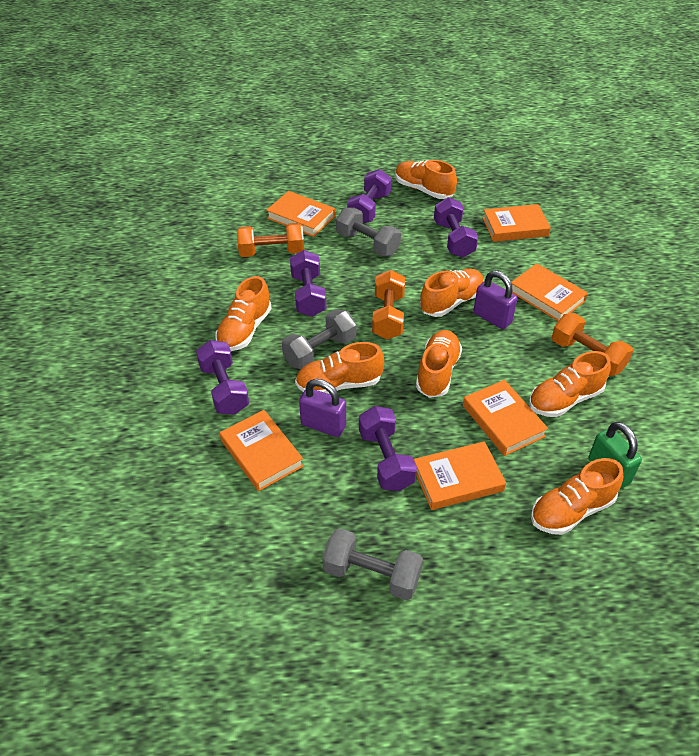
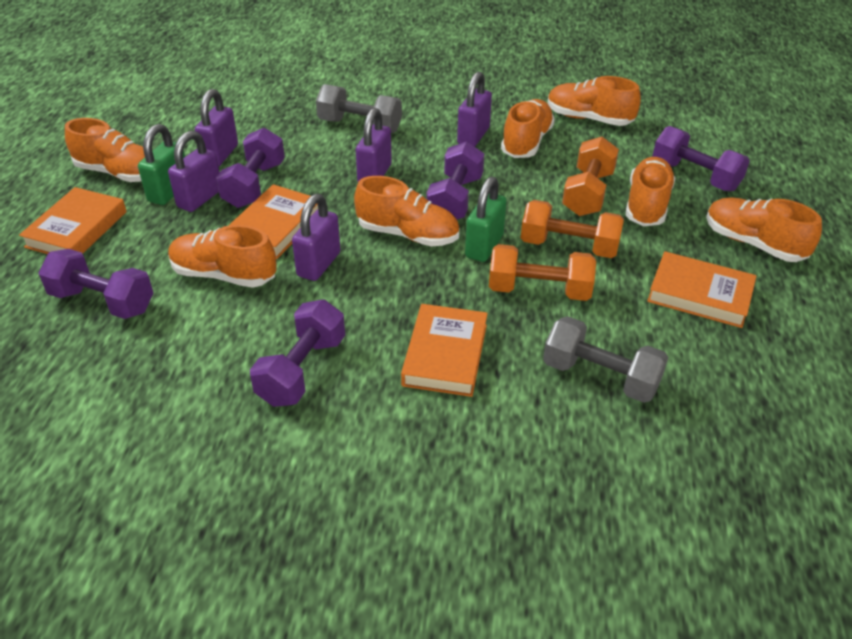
green padlock: 1 -> 2
grey dumbbell: 3 -> 2
orange book: 6 -> 4
purple padlock: 2 -> 5

